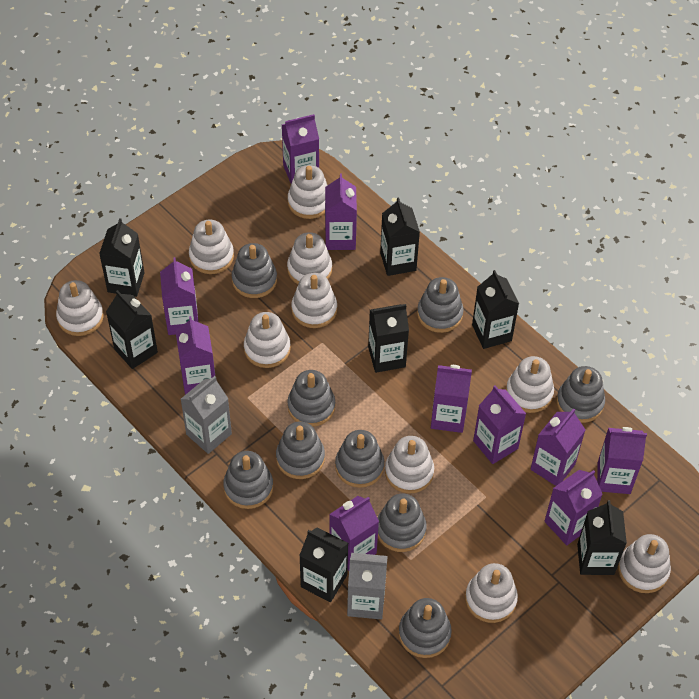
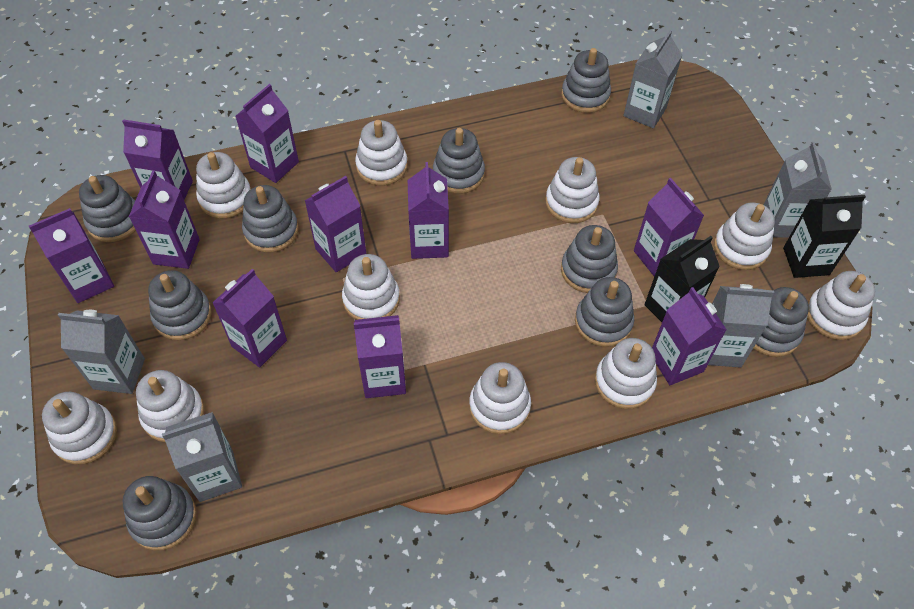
black carton: 7 -> 2
grey carton: 2 -> 5

